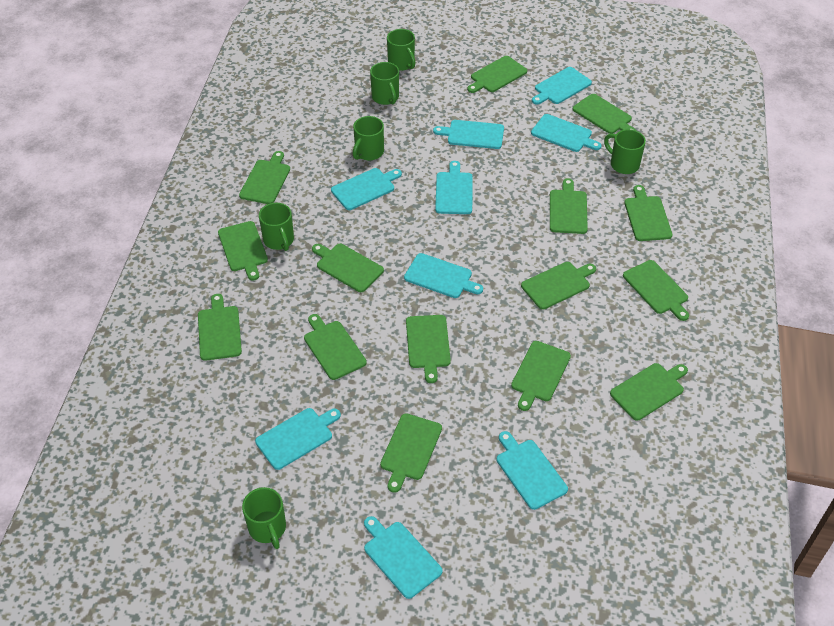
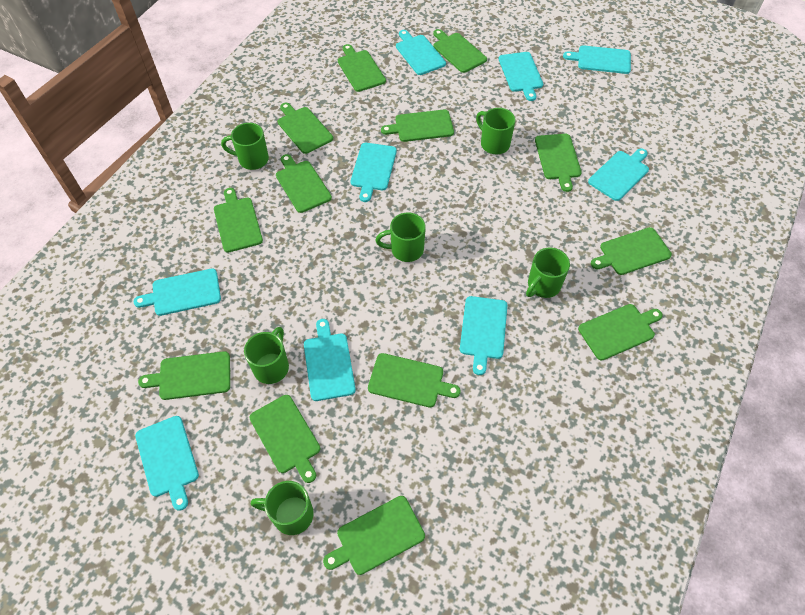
green cutting board: 15 -> 13

